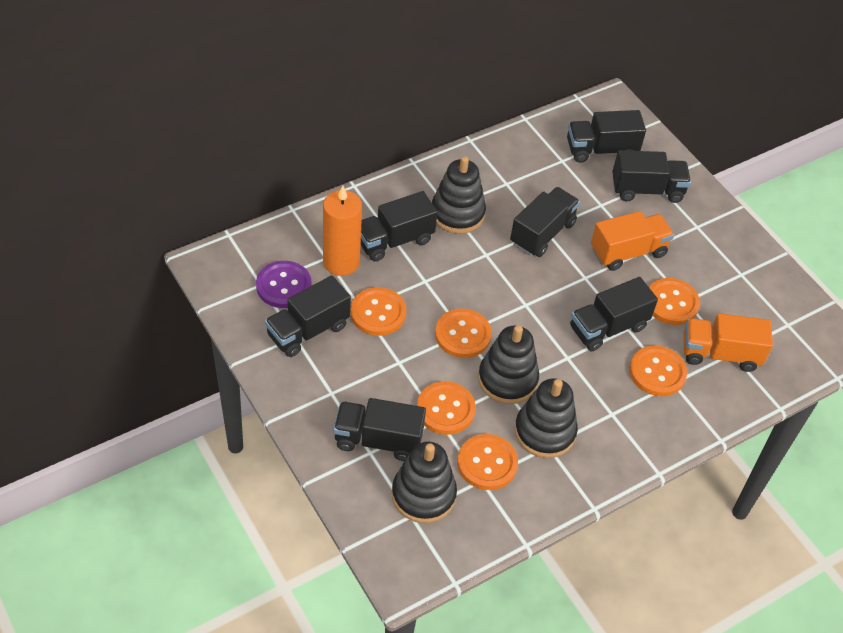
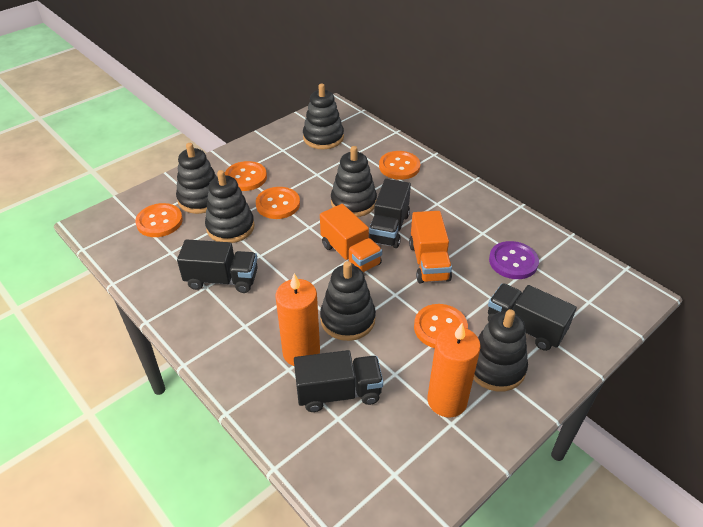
black stacking toy: 4 -> 6
black truck: 7 -> 4
orange button: 6 -> 5
orange candle: 1 -> 2

